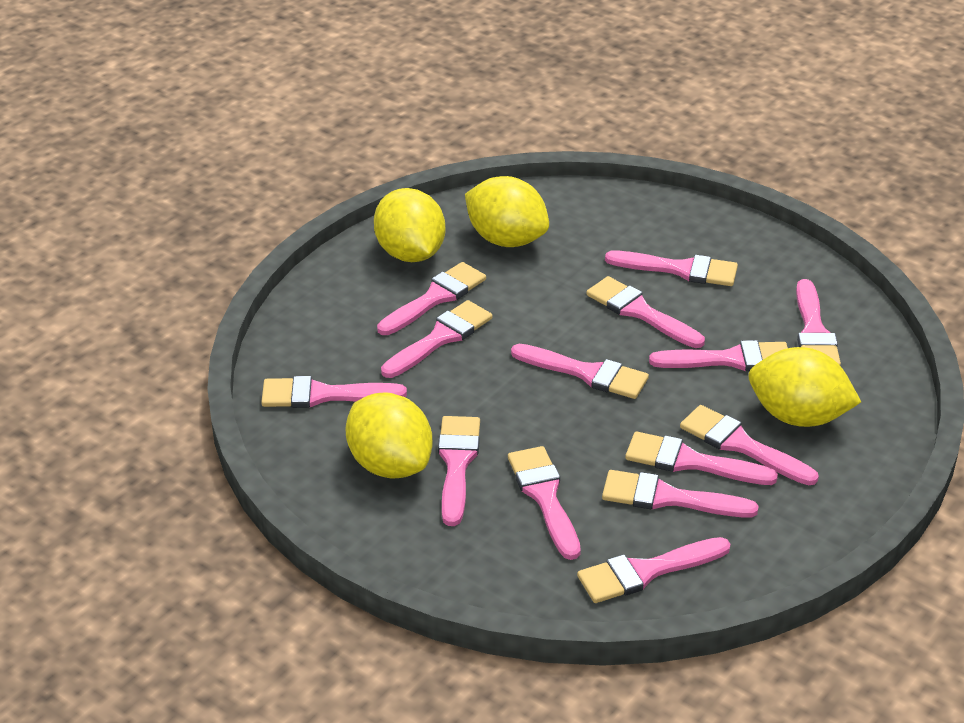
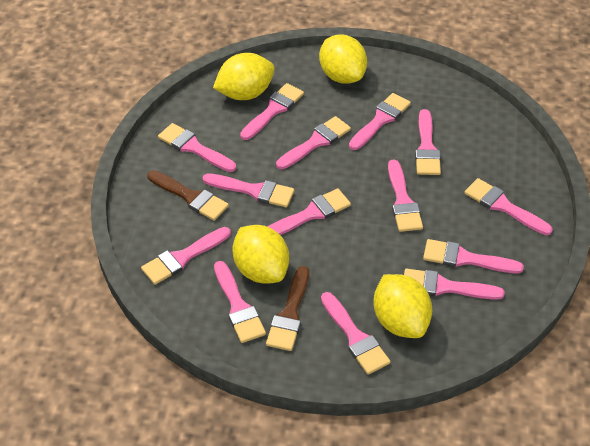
brown brush: 0 -> 2

